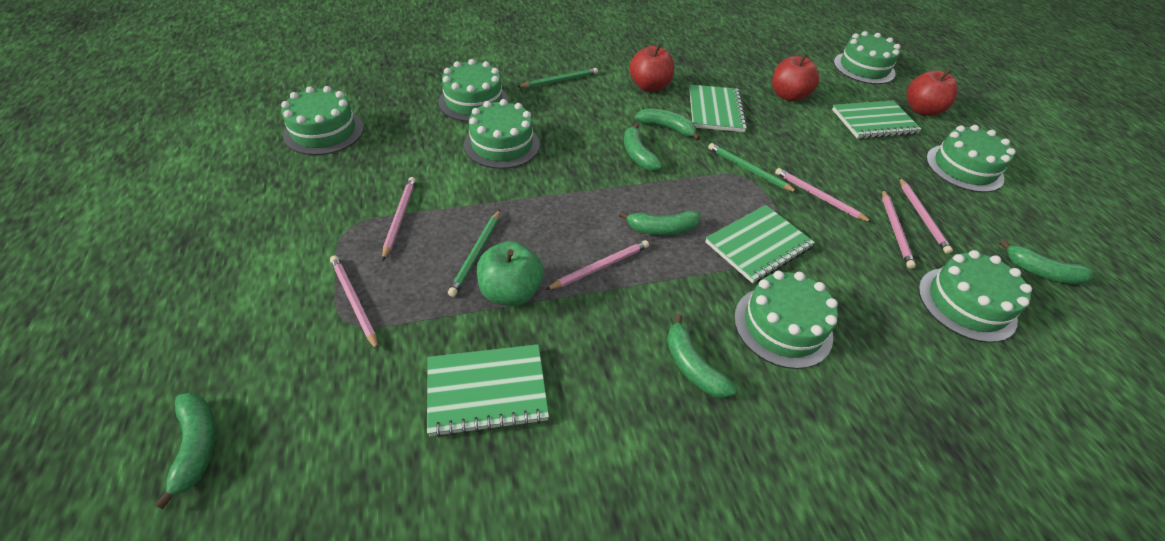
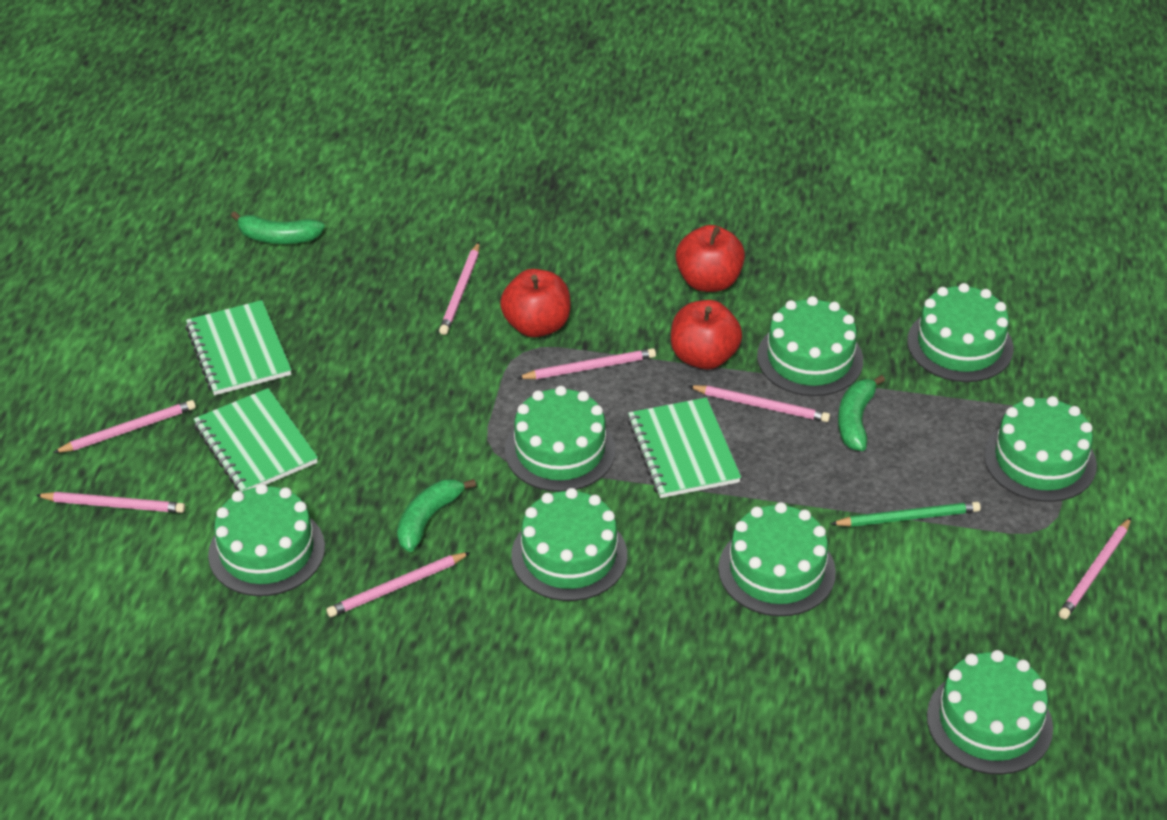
green apple: 1 -> 0
green banana: 6 -> 3
green cake: 7 -> 8
green notebook: 4 -> 3
green pencil: 3 -> 1
pink pencil: 6 -> 7

